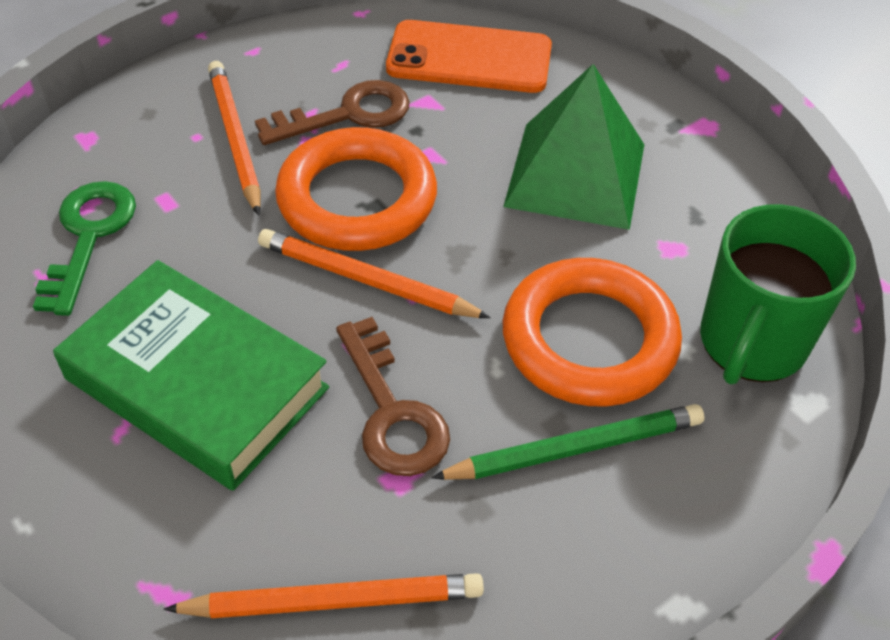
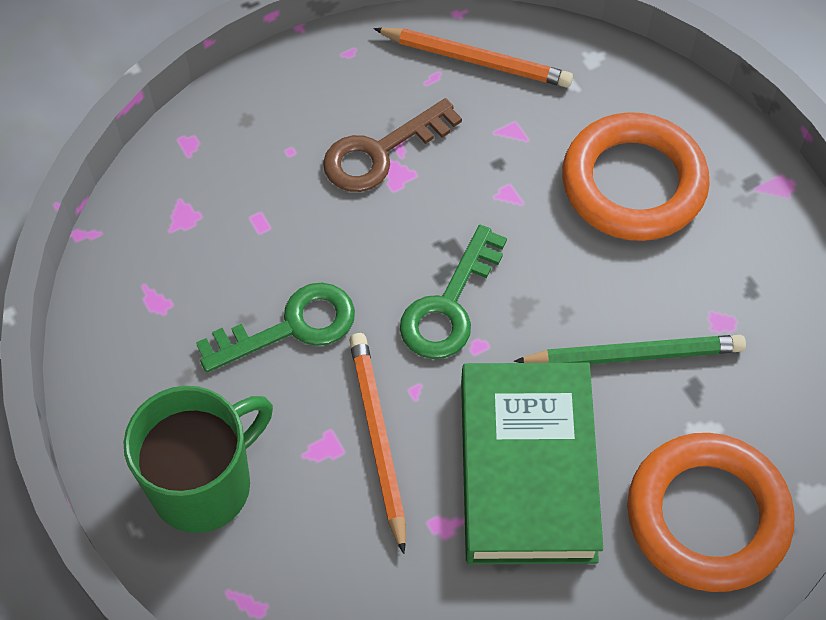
brown key: 2 -> 1
green key: 1 -> 2
green pyramid: 1 -> 0
orange pencil: 3 -> 2
orange phone: 1 -> 0

